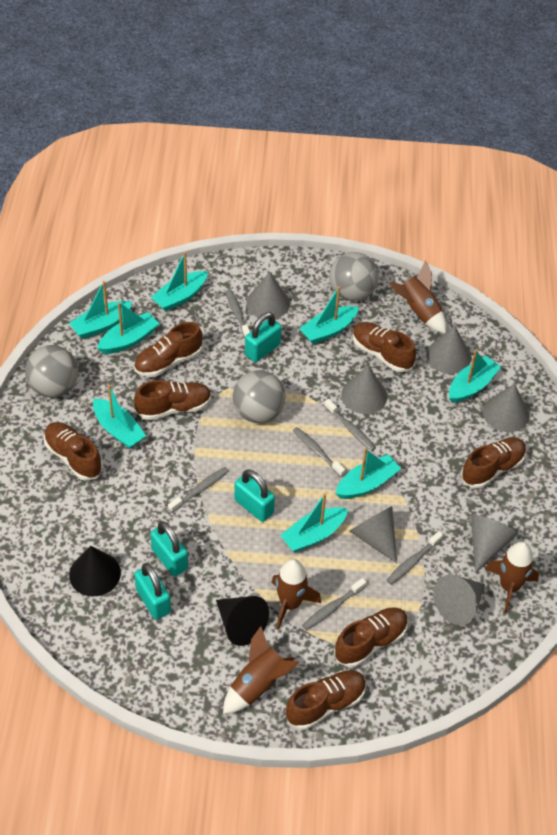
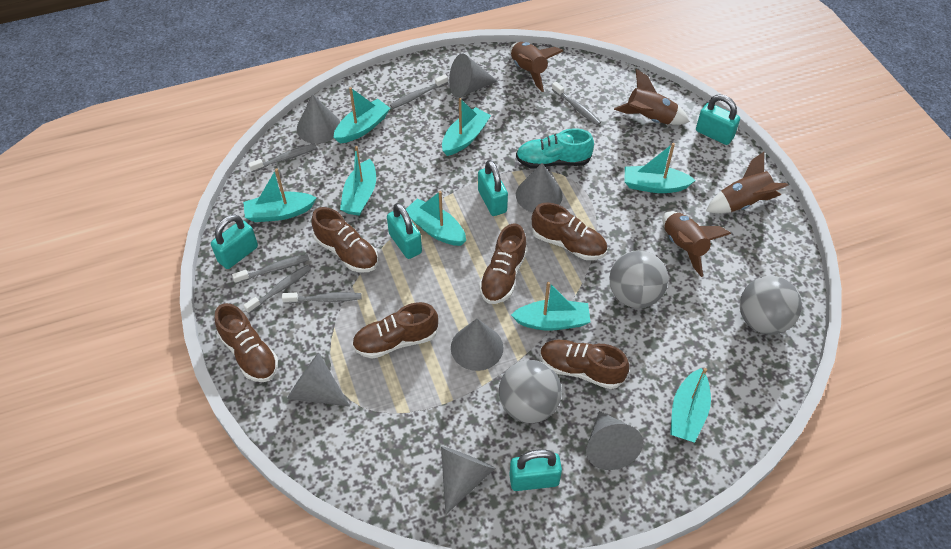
black cone: 2 -> 0
brown shoe: 7 -> 6
turquoise padlock: 4 -> 5
turquoise shoe: 0 -> 1

